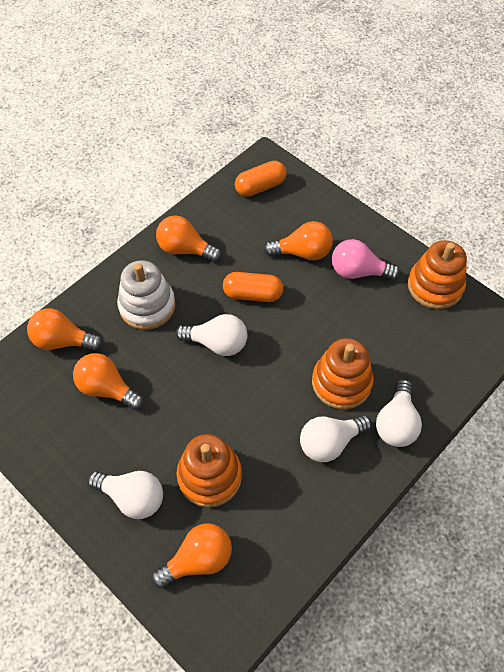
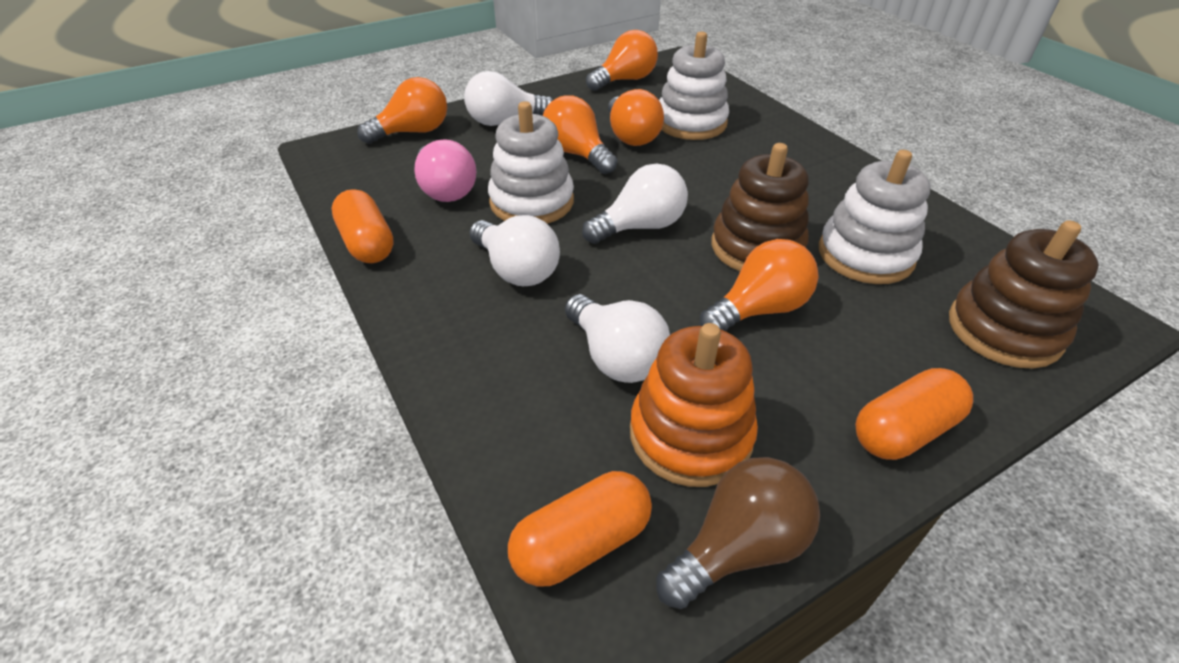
brown light bulb: 0 -> 1
brown stacking toy: 0 -> 2
orange capsule: 2 -> 3
orange stacking toy: 3 -> 1
white stacking toy: 1 -> 3

